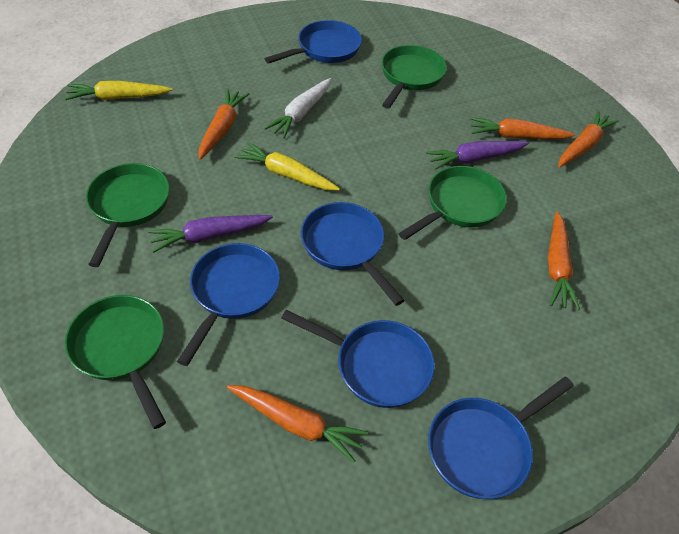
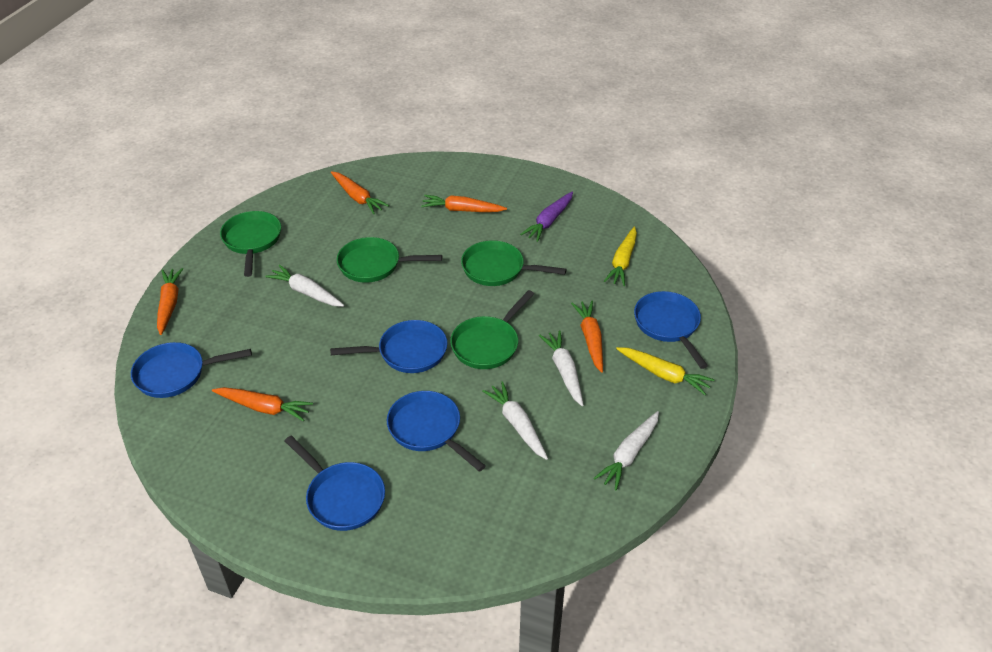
purple carrot: 2 -> 1
white carrot: 1 -> 4

